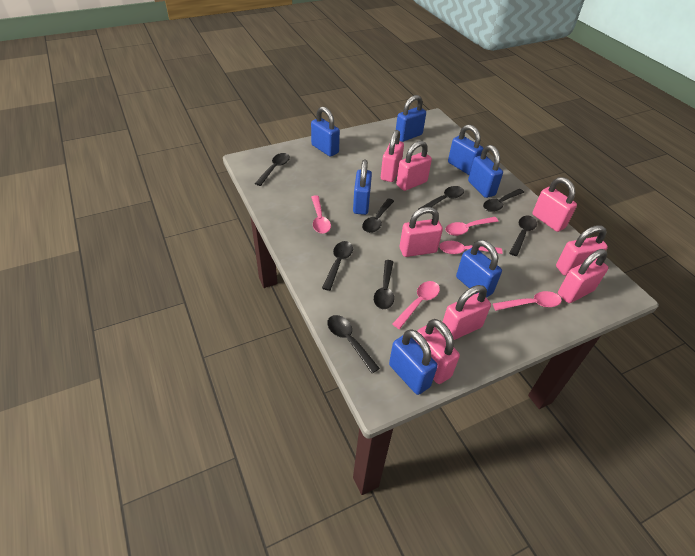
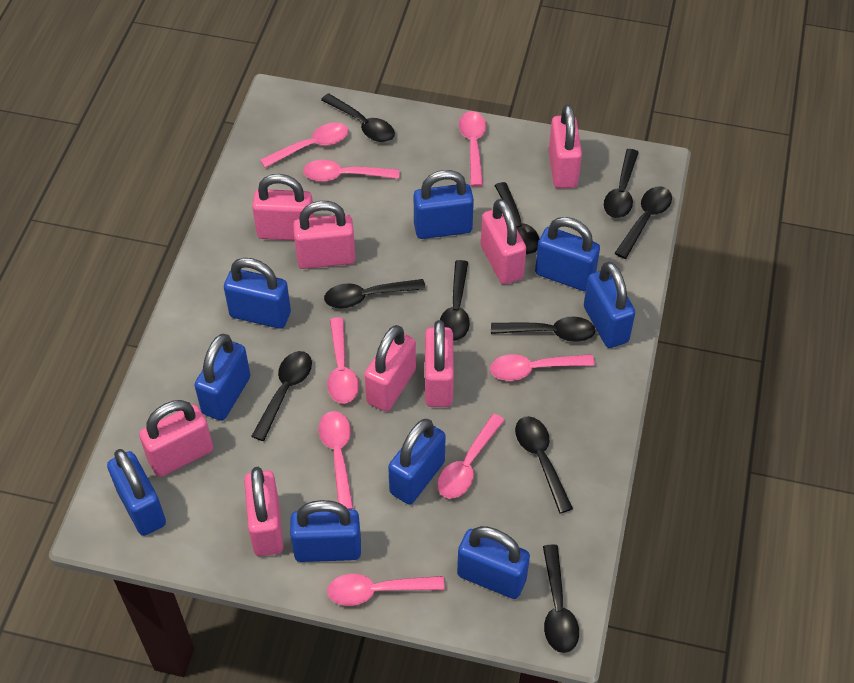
black spoon: 8 -> 10
blue padlock: 7 -> 9
pink spoon: 5 -> 8

